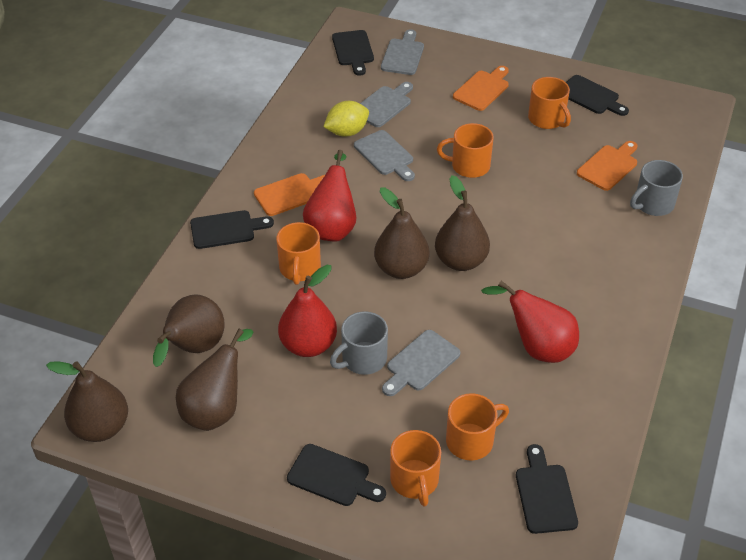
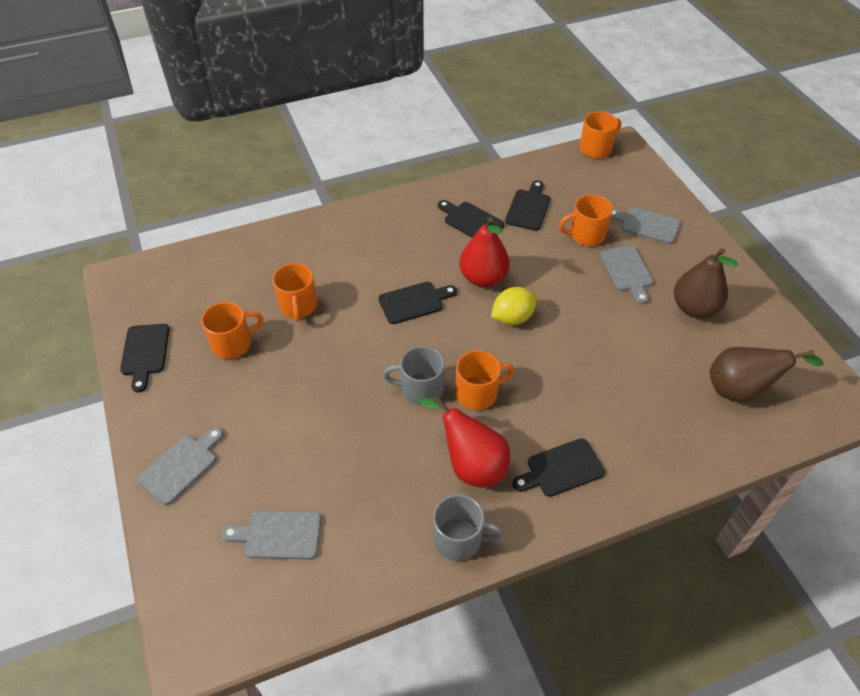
brown pear: 5 -> 2
orange cutting board: 3 -> 0
red pear: 3 -> 2

